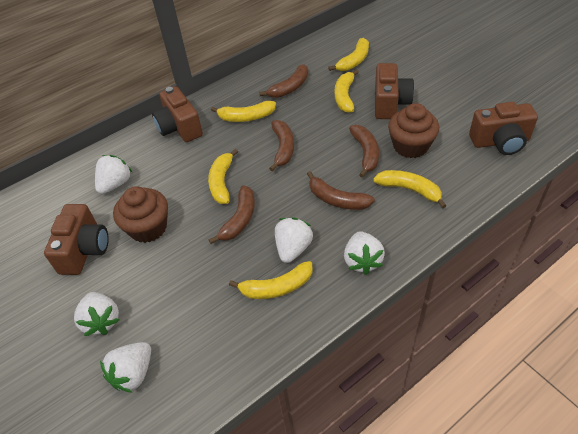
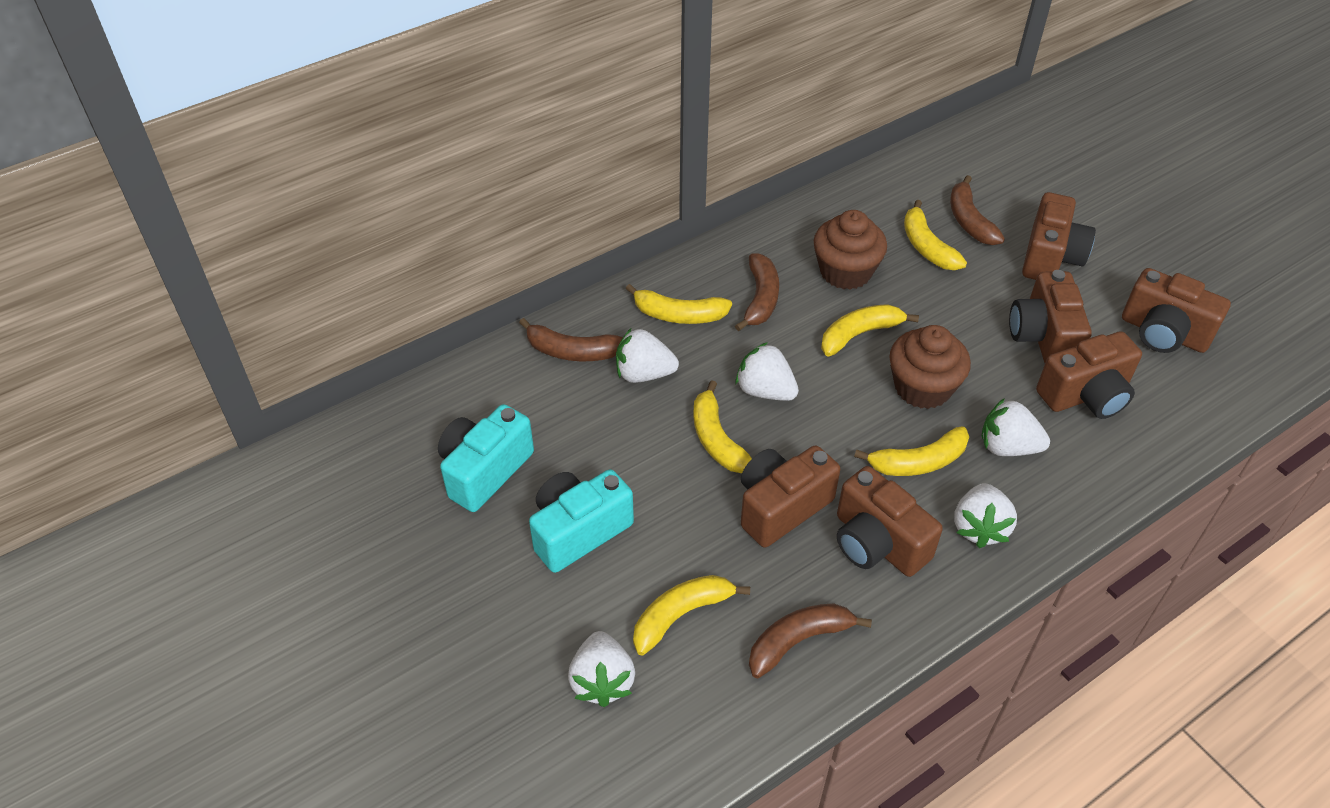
brown banana: 5 -> 4
brown camera: 4 -> 6
turquoise camera: 0 -> 2

